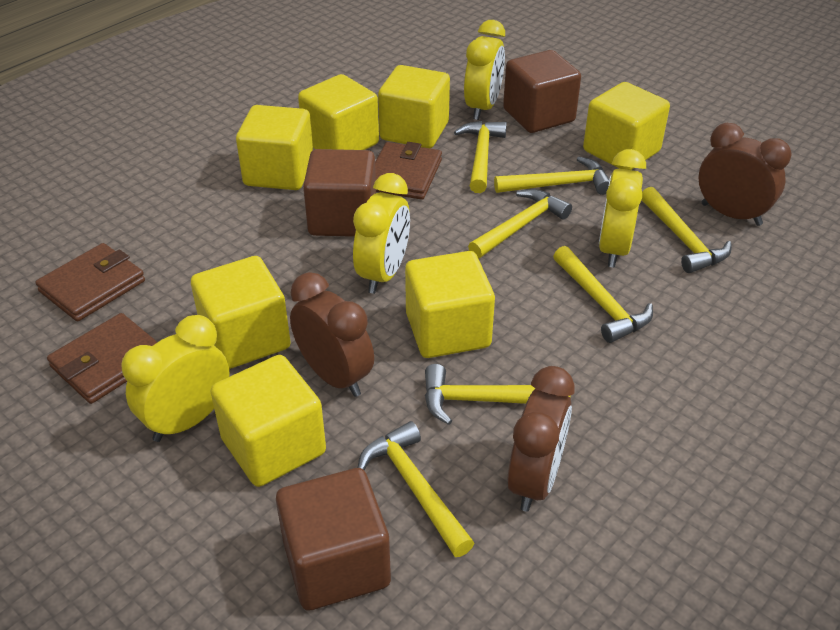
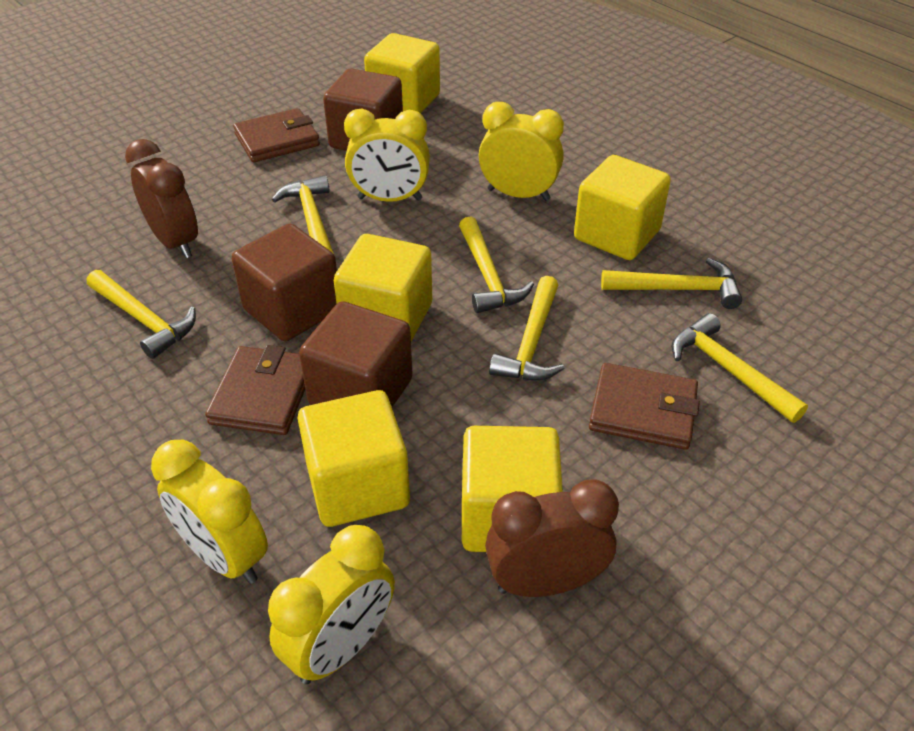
brown clock: 3 -> 2
yellow cube: 7 -> 5
yellow hammer: 7 -> 6

